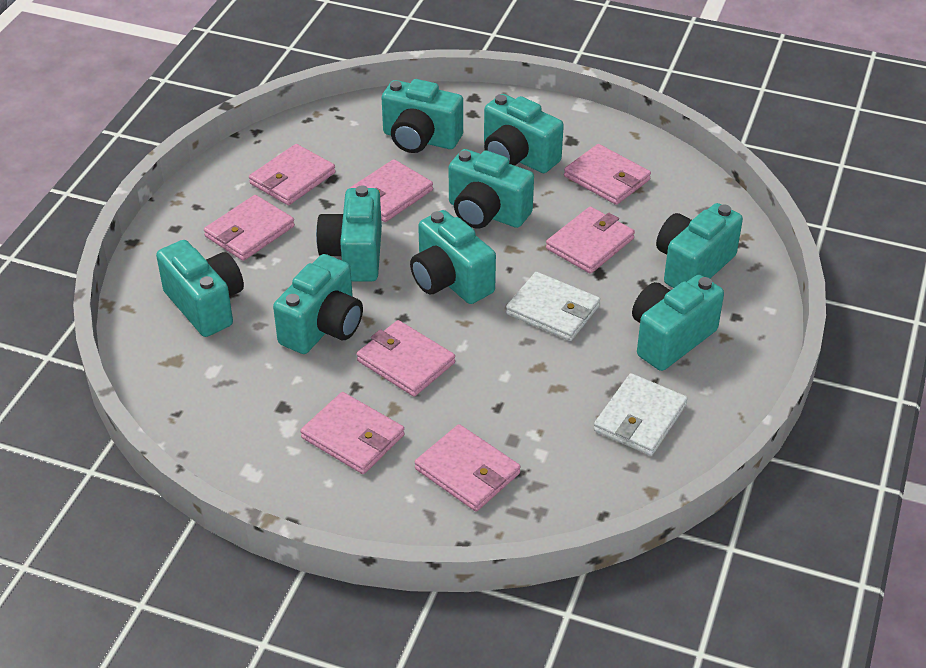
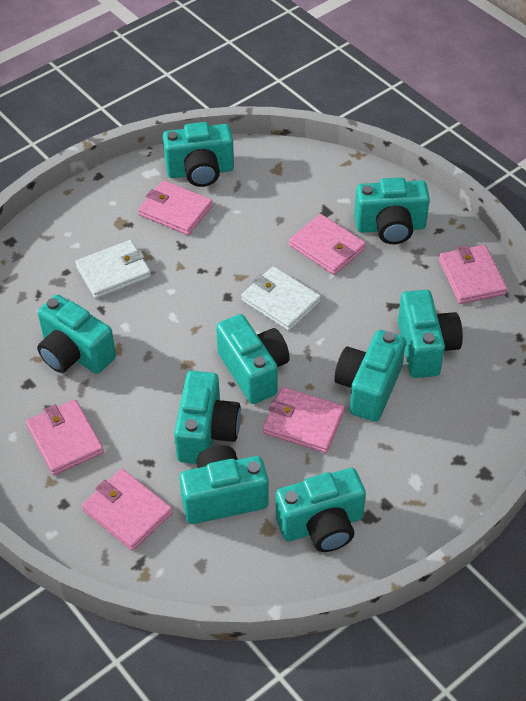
pink wallet: 8 -> 6

